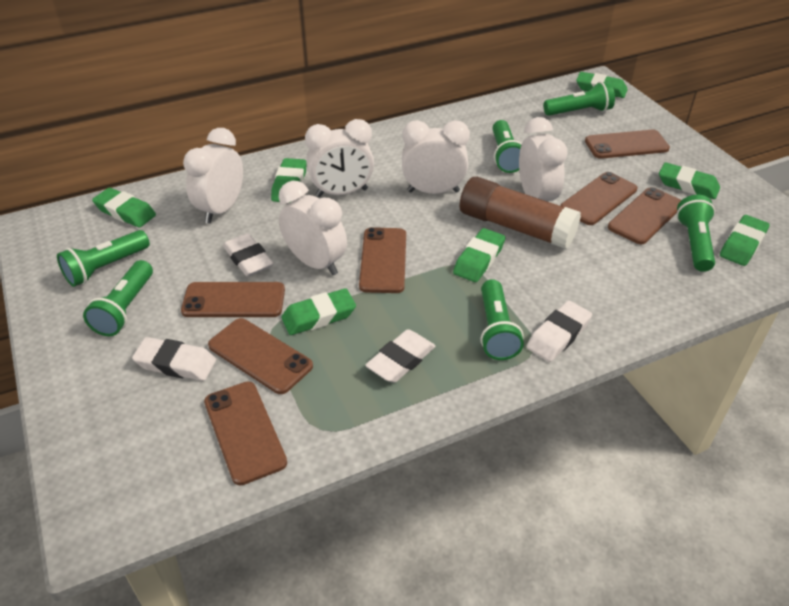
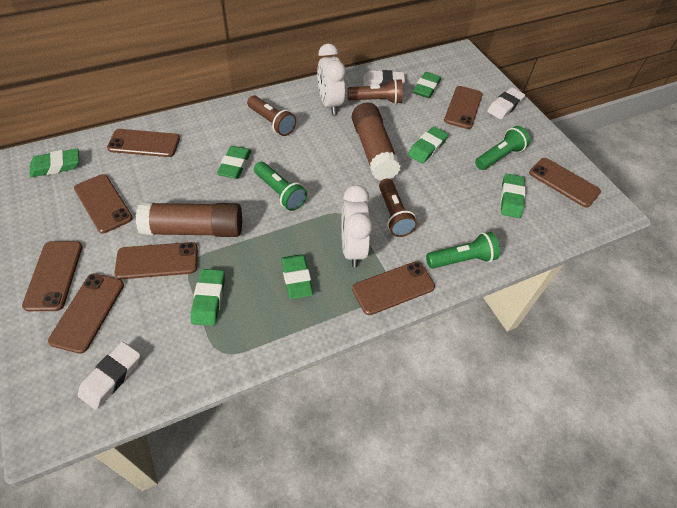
brown flashlight: 0 -> 3
brown glue stick: 1 -> 2
brown phone: 7 -> 8
green flashlight: 6 -> 3
white clock: 5 -> 2
white eraser: 4 -> 3

